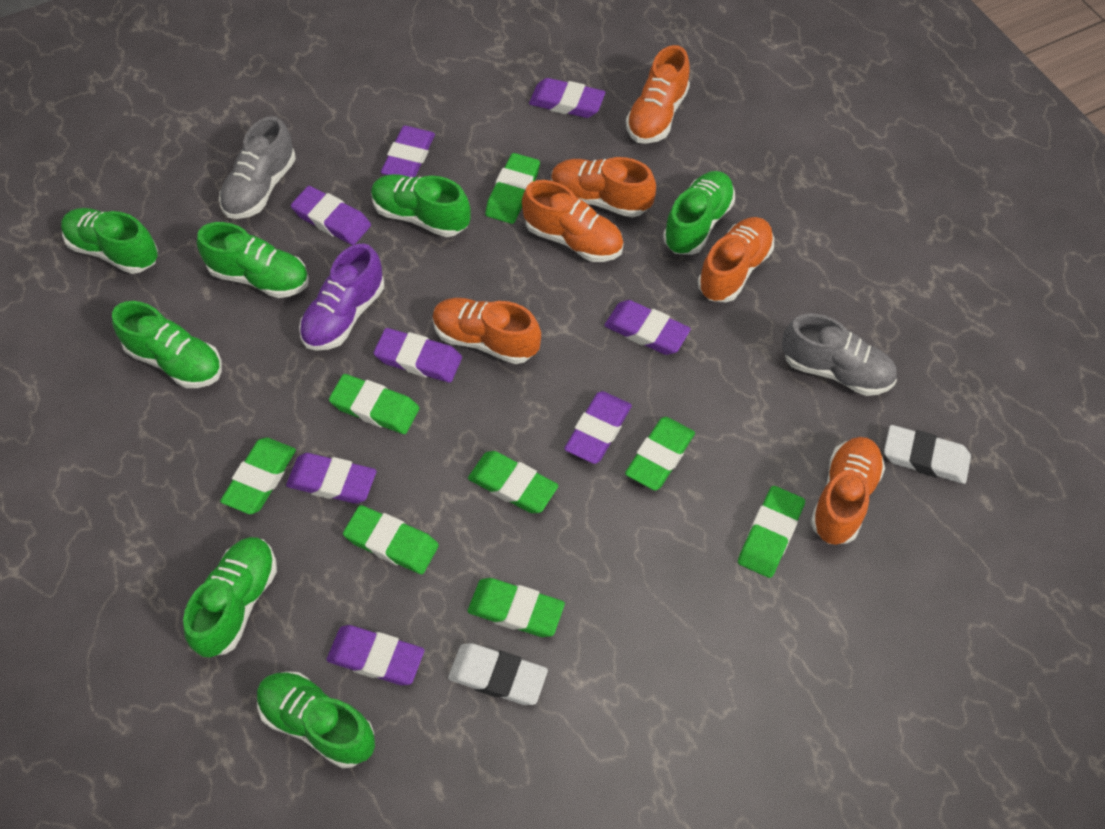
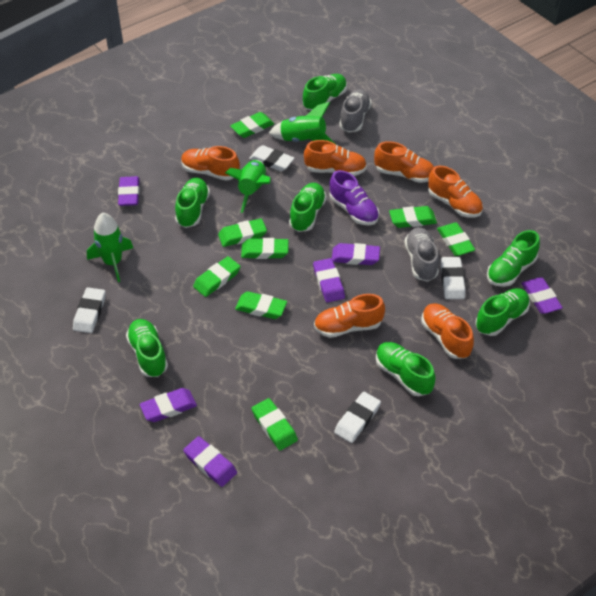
green rocket: 0 -> 3
purple eraser: 8 -> 6
white eraser: 2 -> 4

